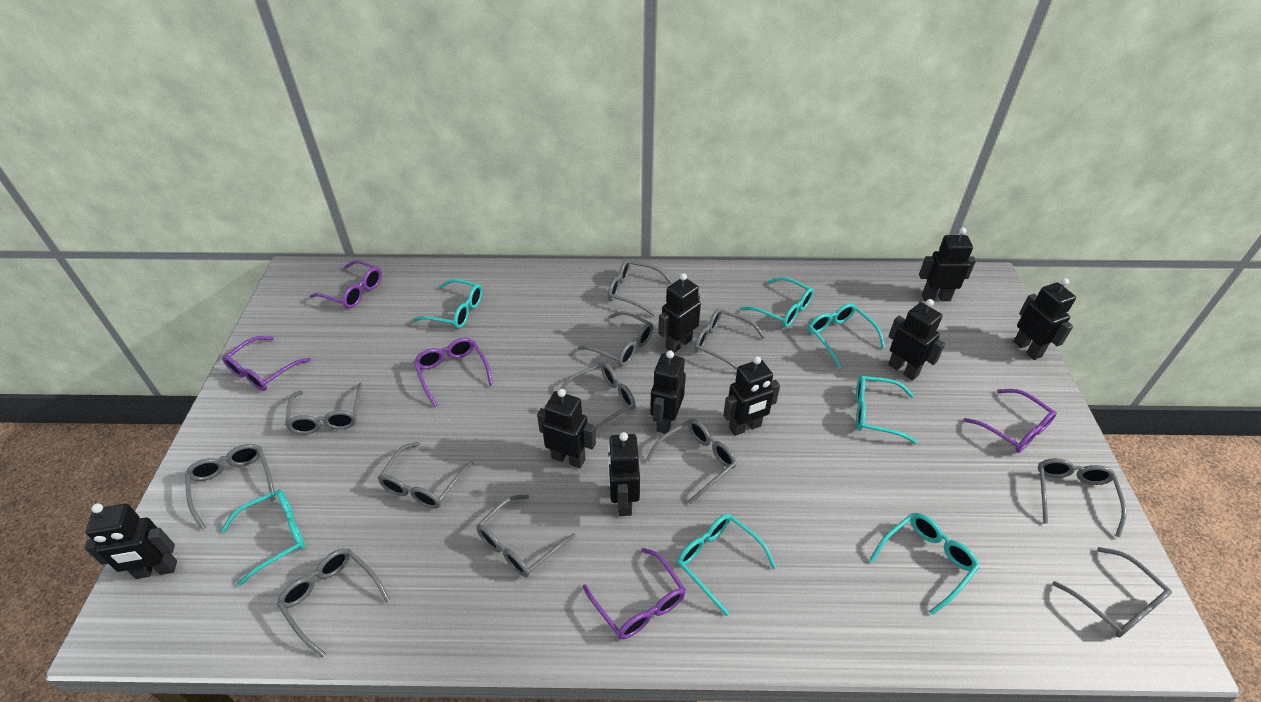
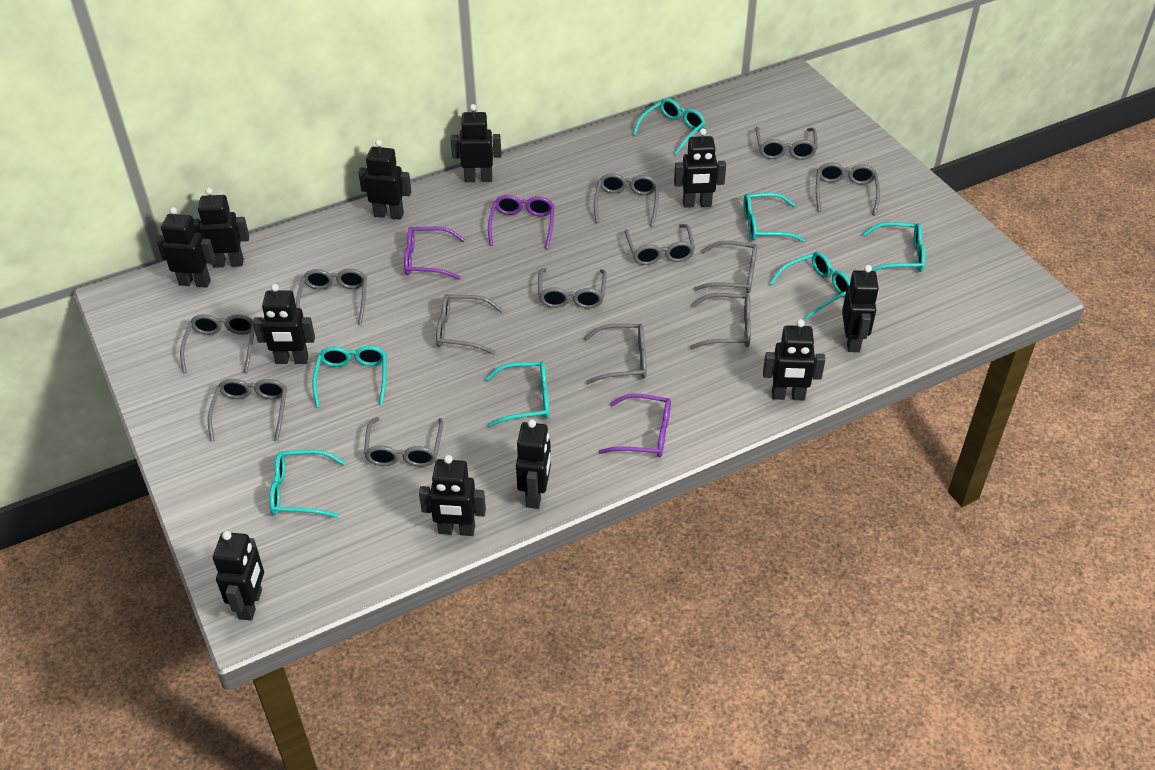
black robot: 9 -> 11
grey glasses: 12 -> 13
purple glasses: 5 -> 3

